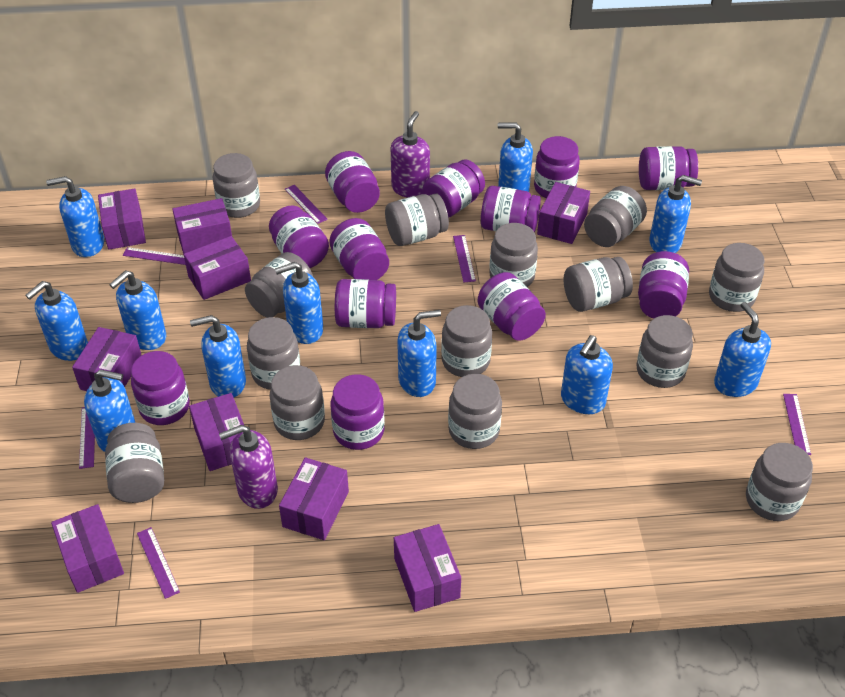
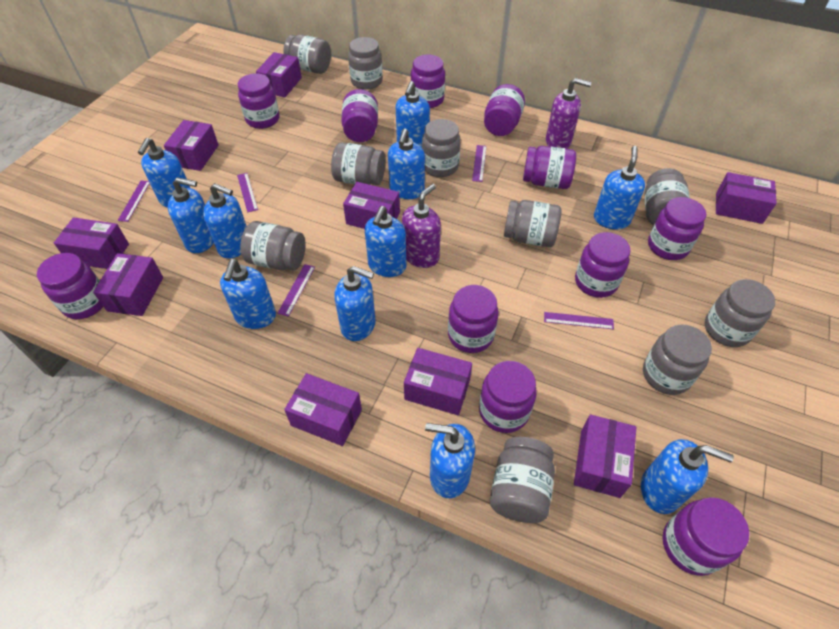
grey jar: 14 -> 10
purple jar: 12 -> 11
purple ruler: 6 -> 5

